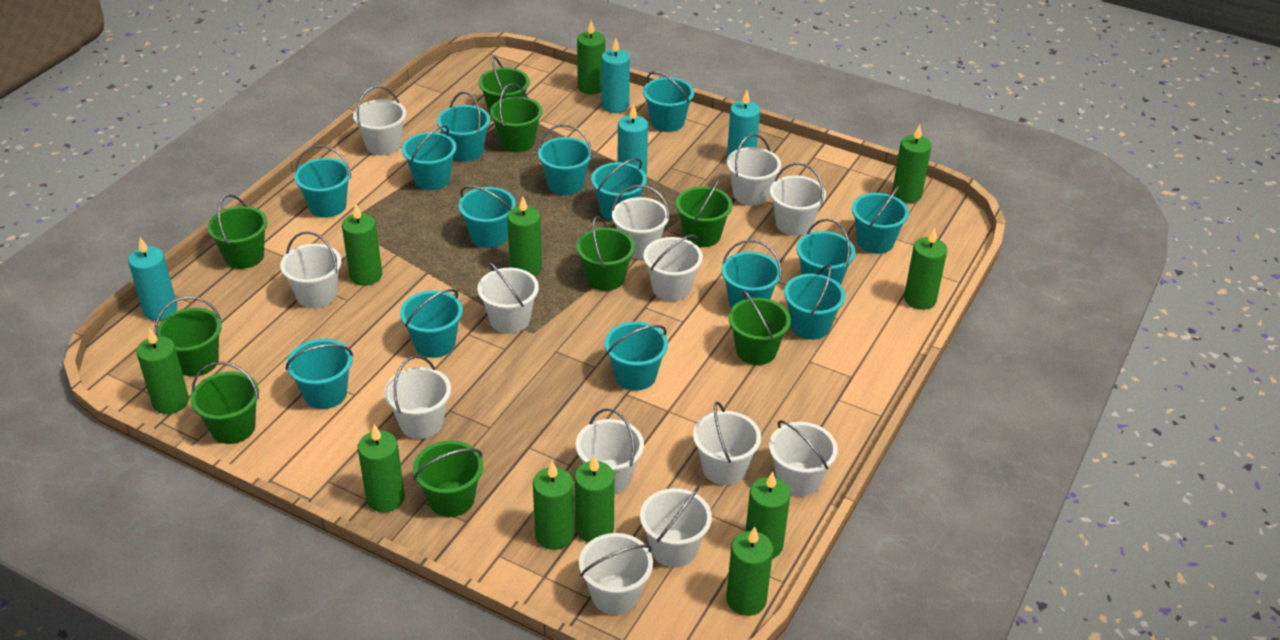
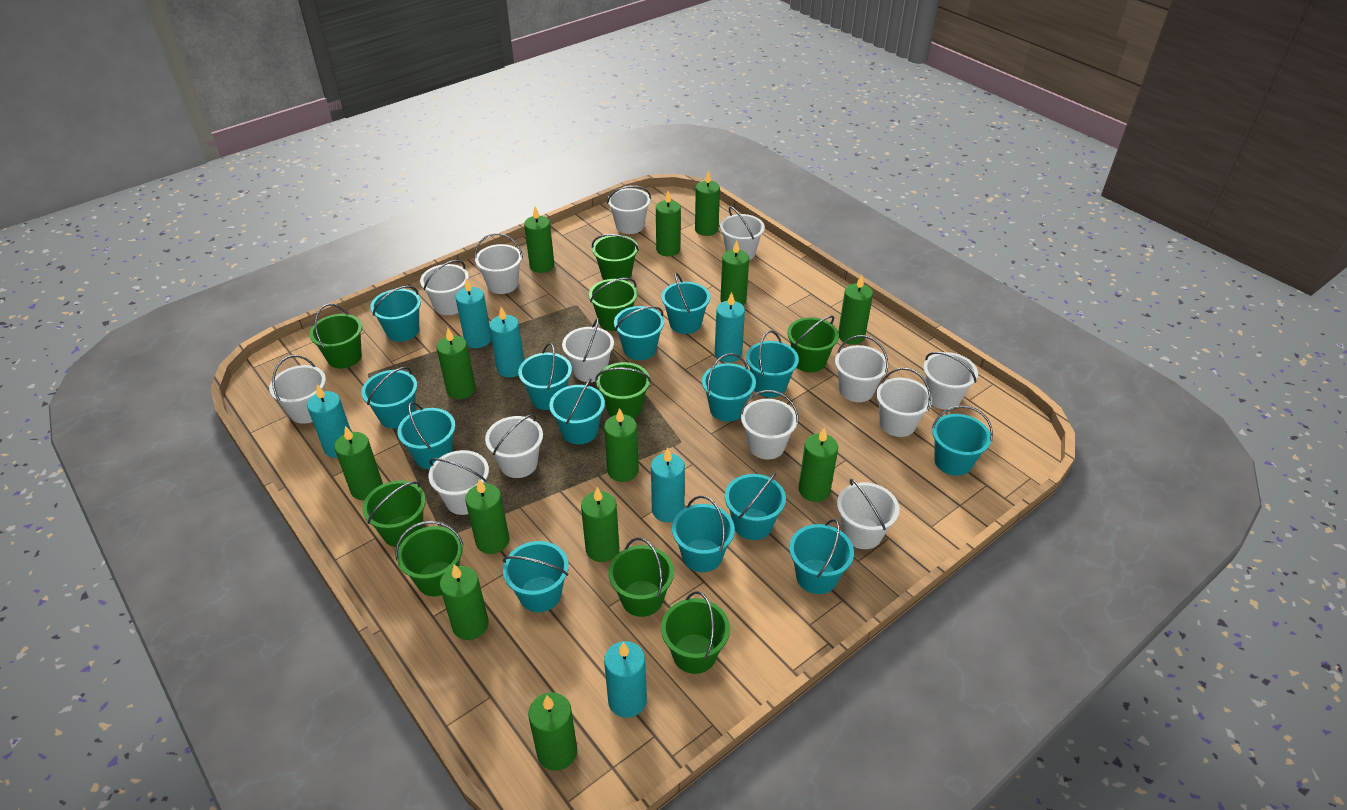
green candle: 11 -> 13
turquoise candle: 4 -> 6

